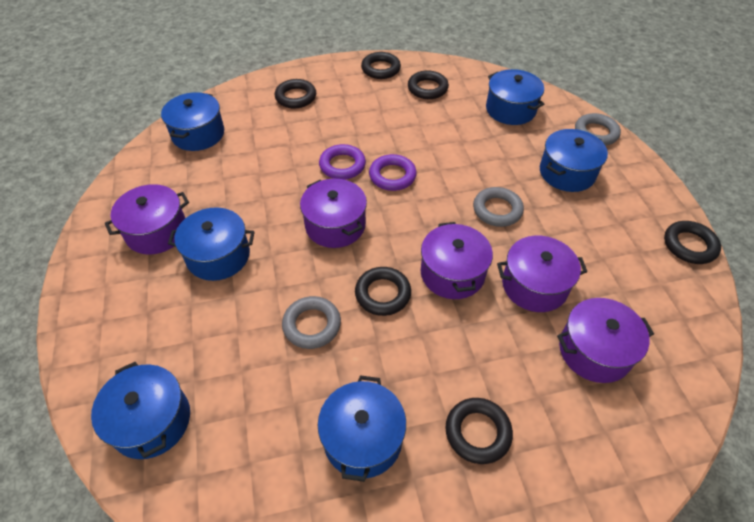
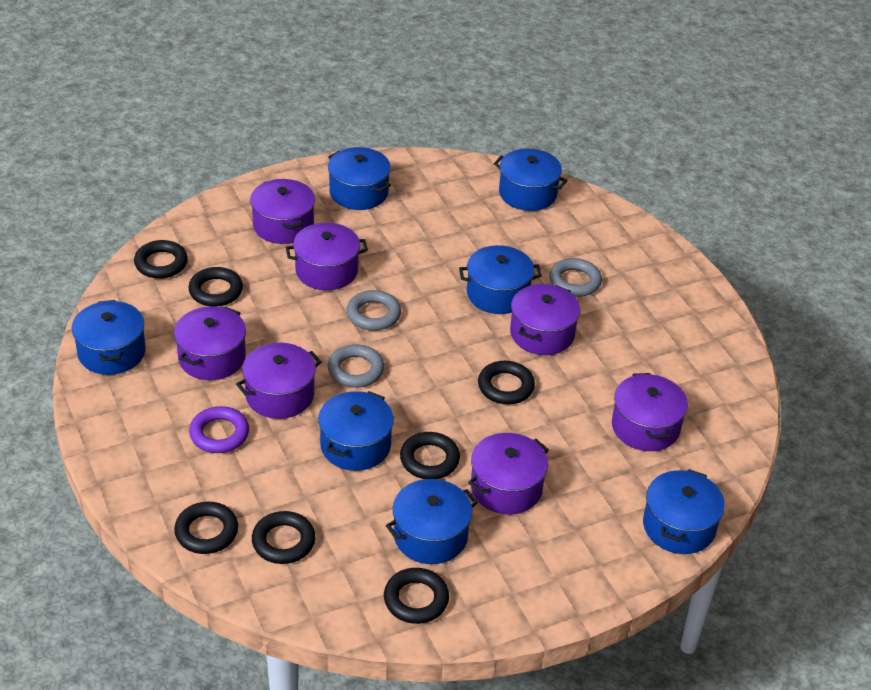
black ring: 6 -> 7
blue pot: 6 -> 7
purple pot: 5 -> 7
purple ring: 2 -> 1

